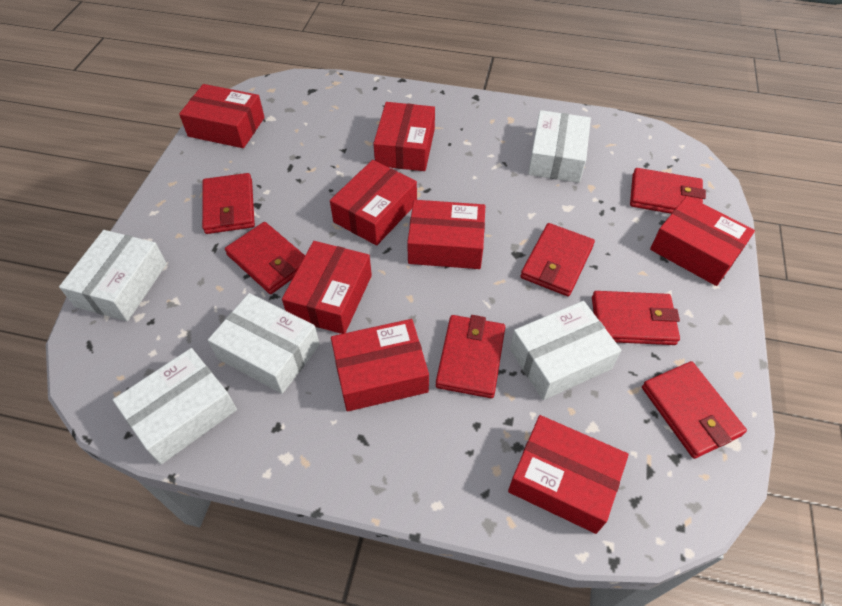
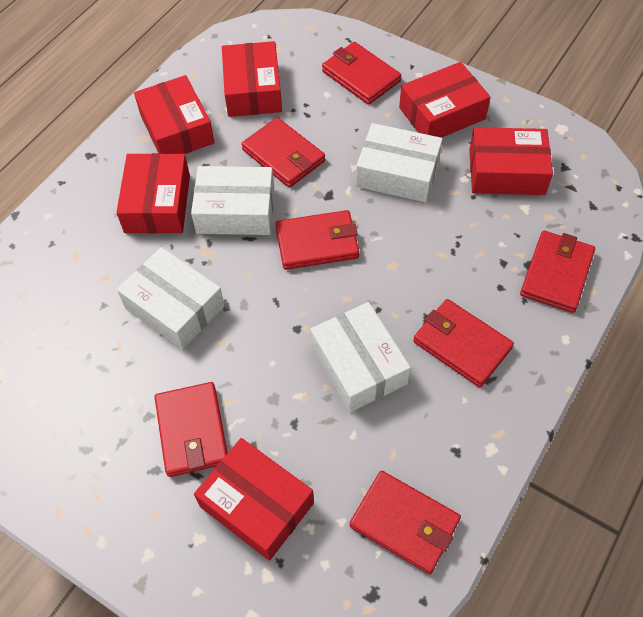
red box: 8 -> 6
white box: 5 -> 4

